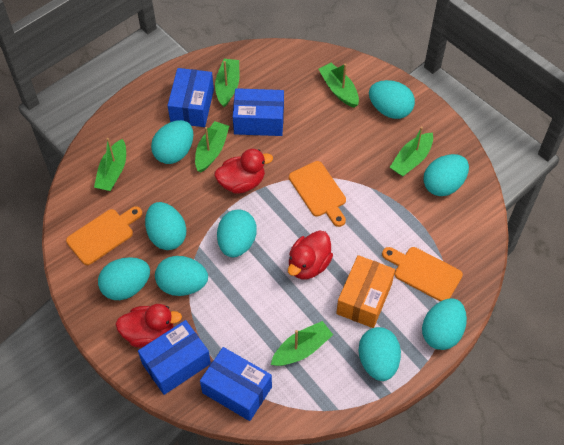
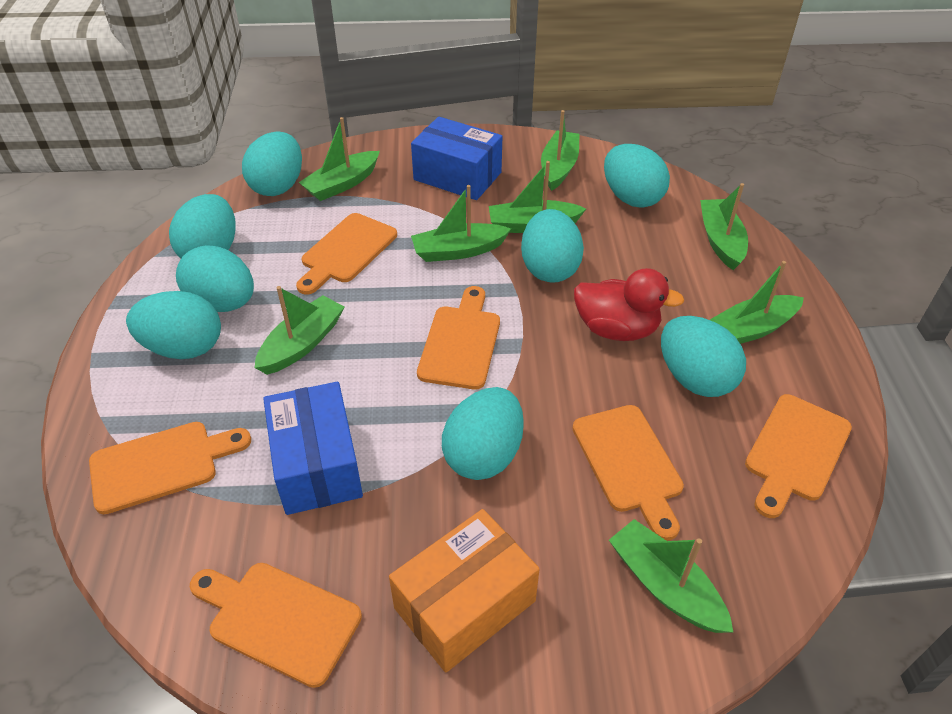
blue box: 4 -> 2
green boat: 6 -> 8
orange cutting board: 3 -> 6
red duck: 3 -> 1
turquoise egg: 9 -> 8

